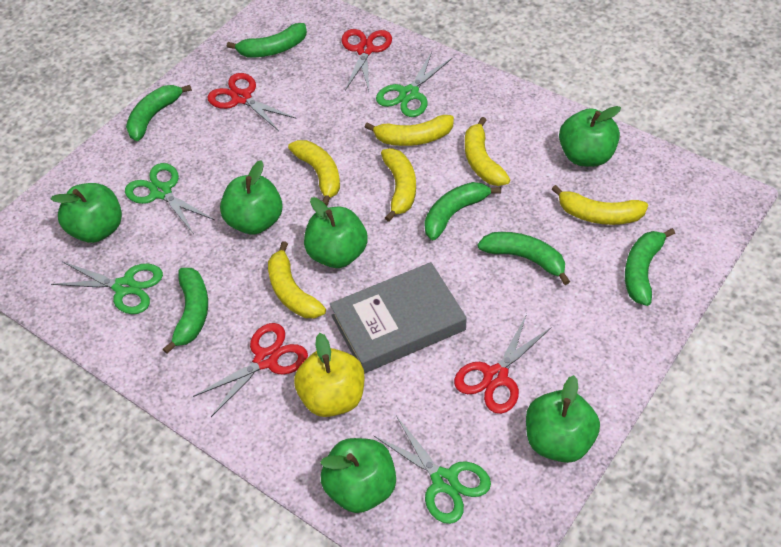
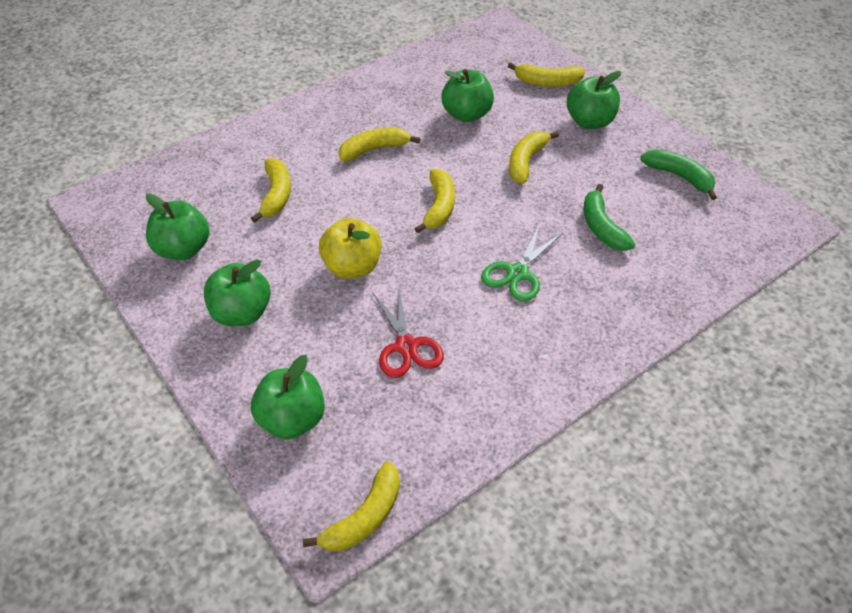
green apple: 6 -> 5
green banana: 6 -> 2
green scissors: 4 -> 1
grey book: 1 -> 0
red scissors: 4 -> 1

